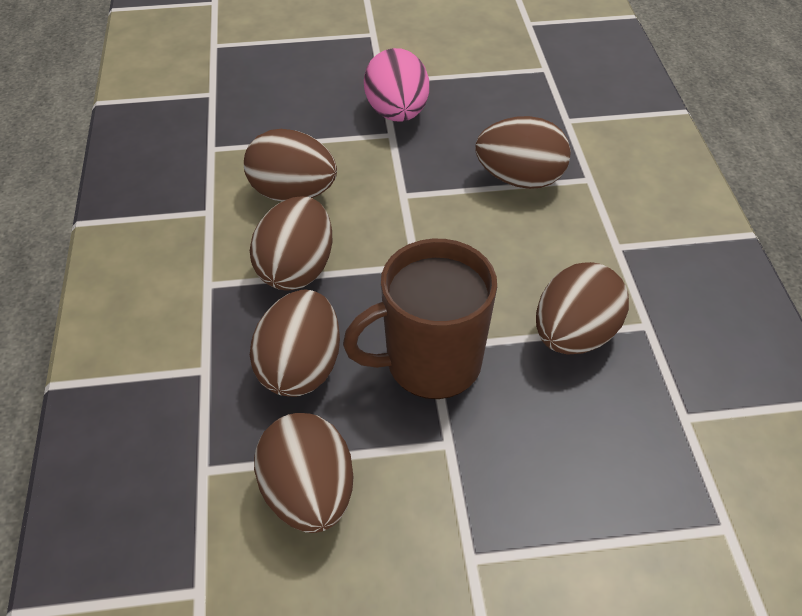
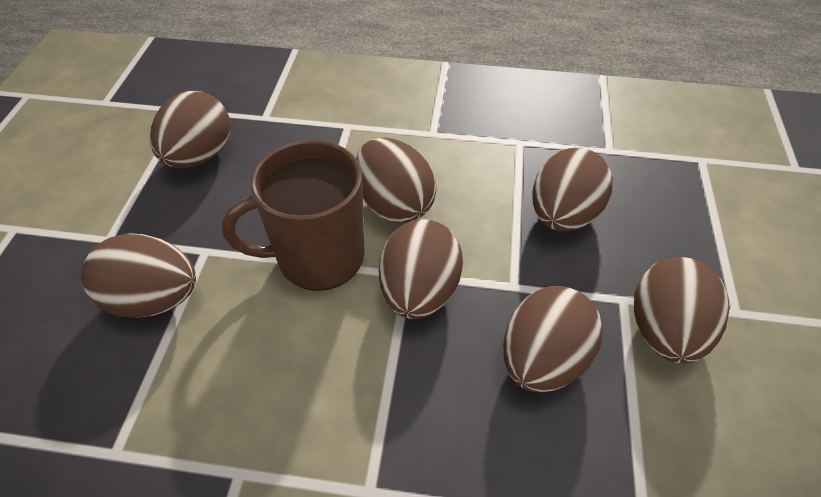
brown egg: 6 -> 7
pink egg: 1 -> 0

